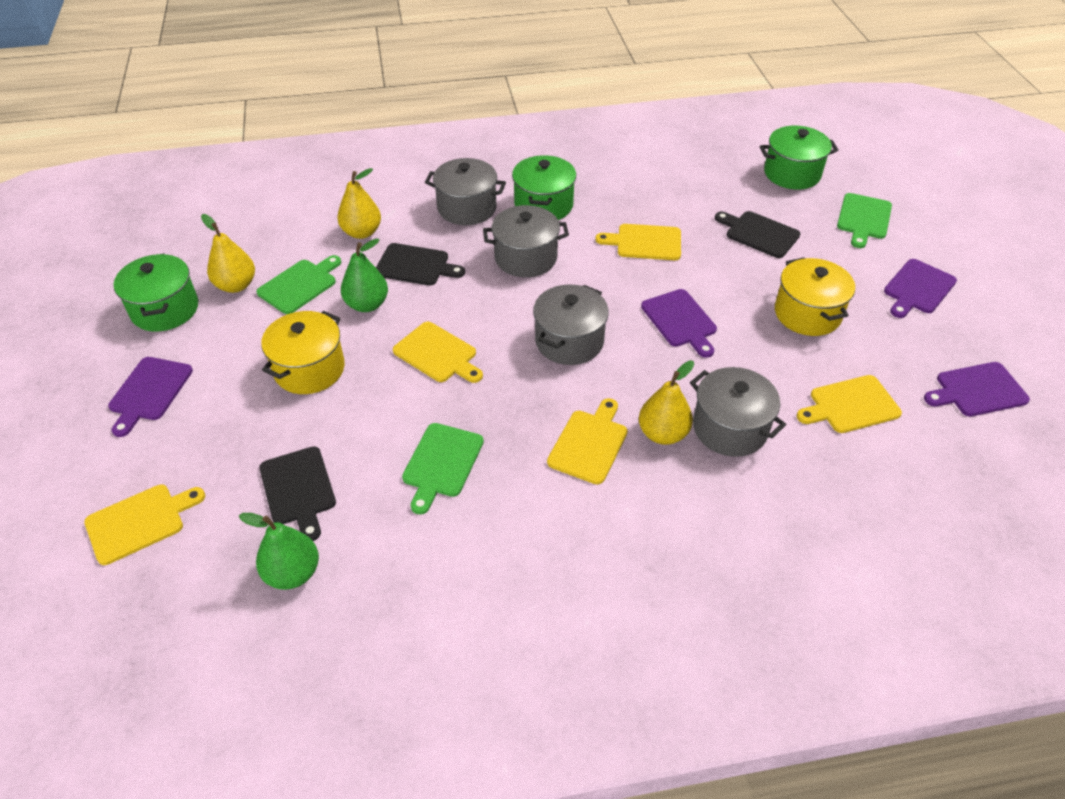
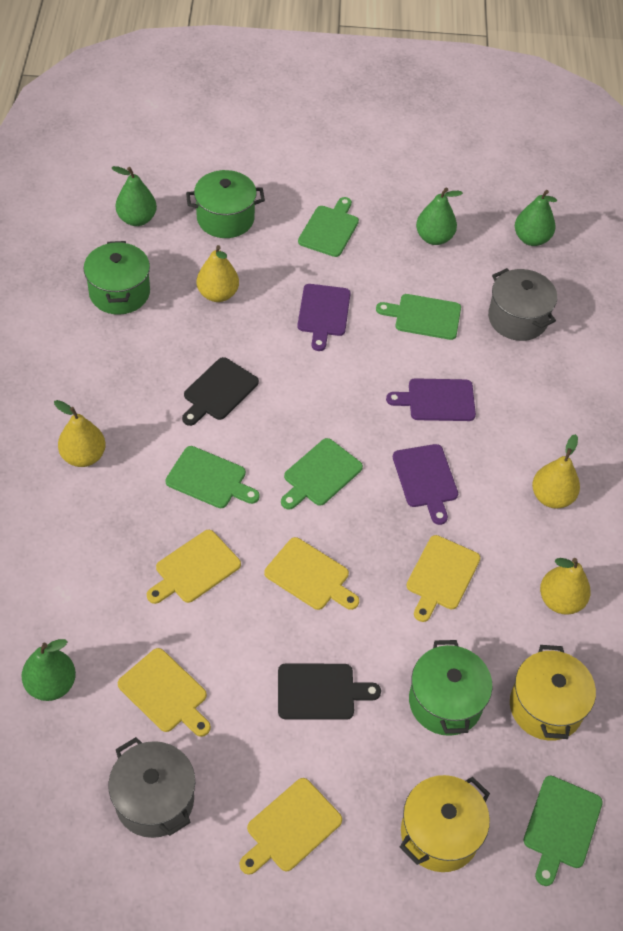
black cutting board: 3 -> 2
green cutting board: 3 -> 5
green pear: 2 -> 4
grey pot: 4 -> 2
purple cutting board: 4 -> 3
yellow pear: 3 -> 4

